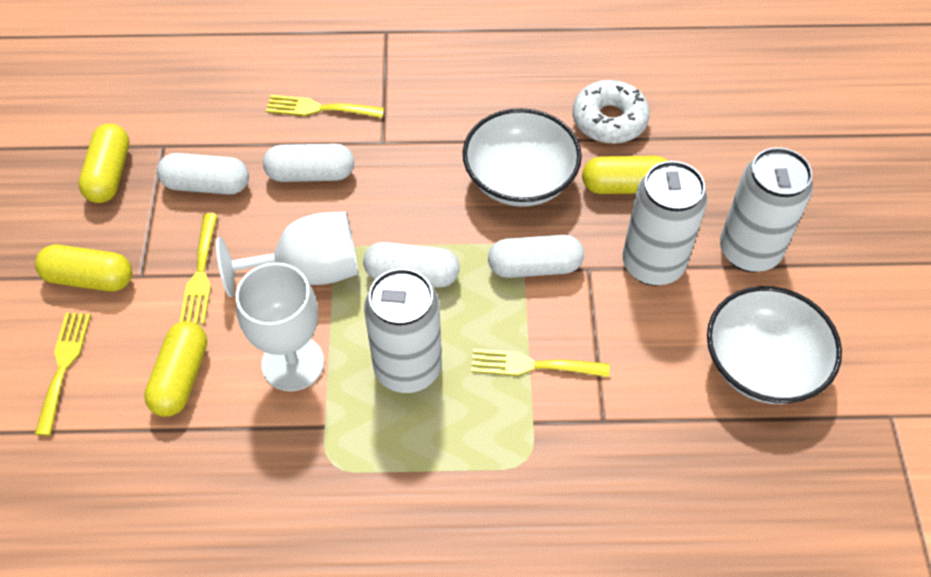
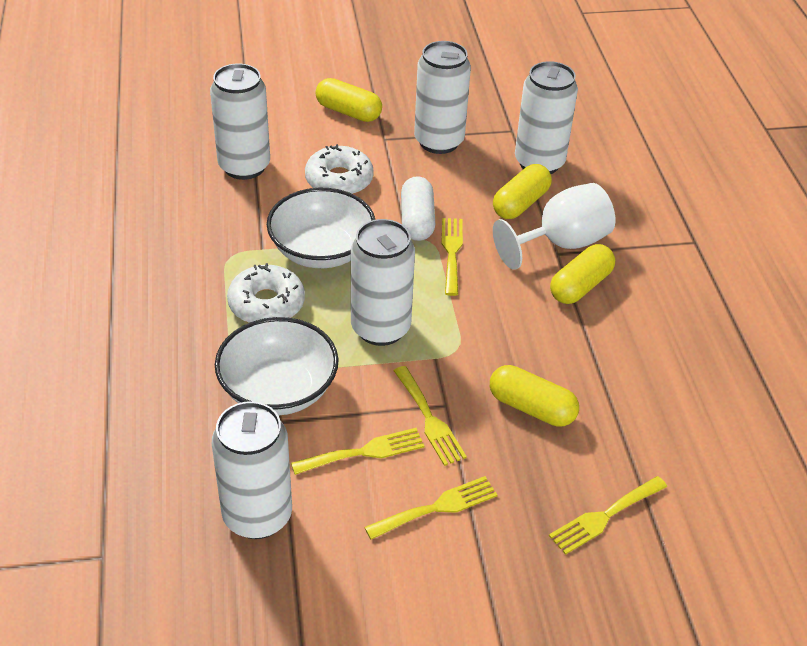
white can: 3 -> 5
white capsule: 4 -> 1
white donut: 1 -> 2
white goblet: 2 -> 1
yellow fork: 4 -> 5

